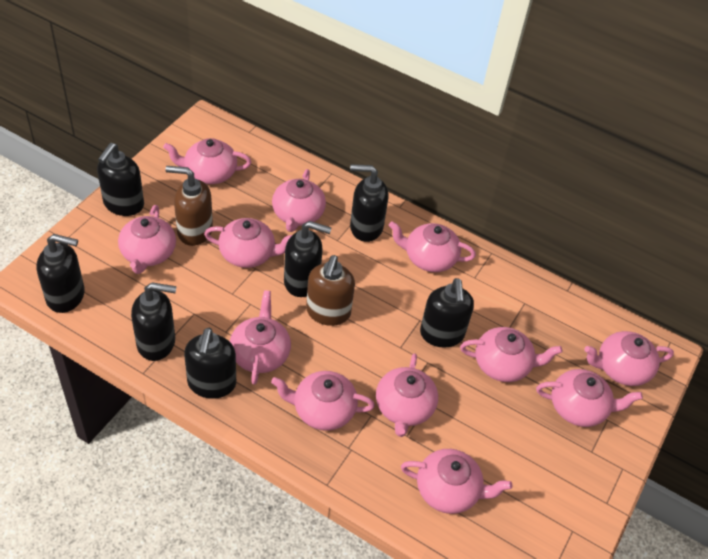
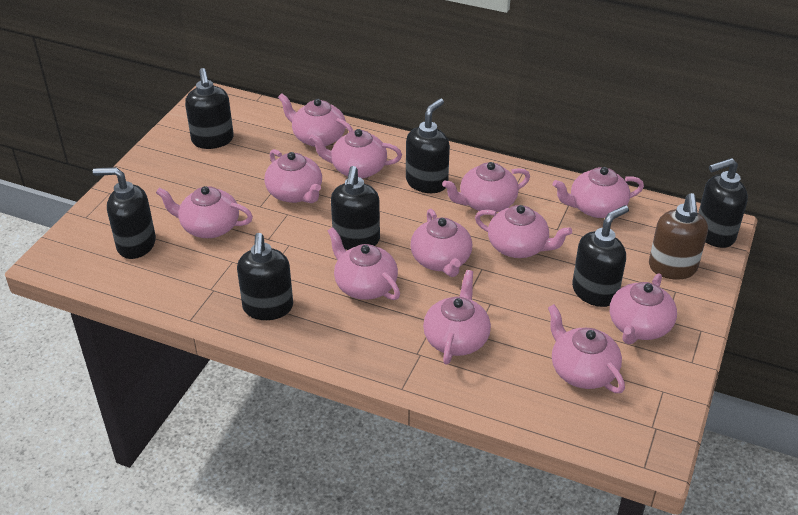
brown soap dispenser: 2 -> 1

